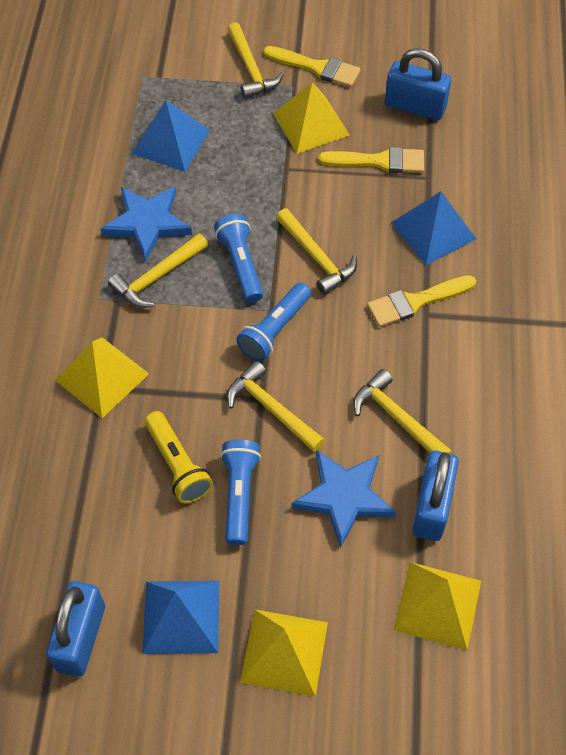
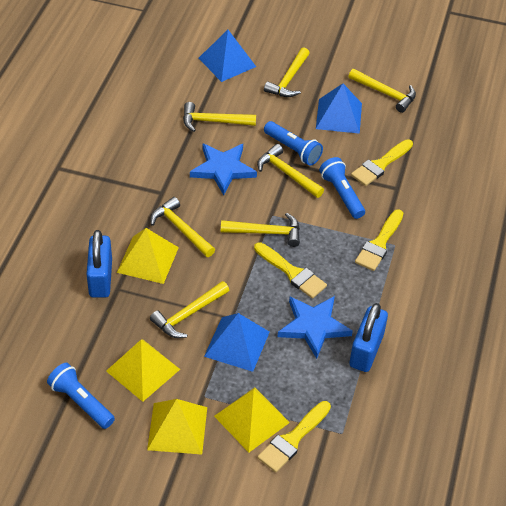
blue padlock: 3 -> 2
yellow brush: 3 -> 4
yellow flashlight: 1 -> 0
yellow hammer: 5 -> 7

